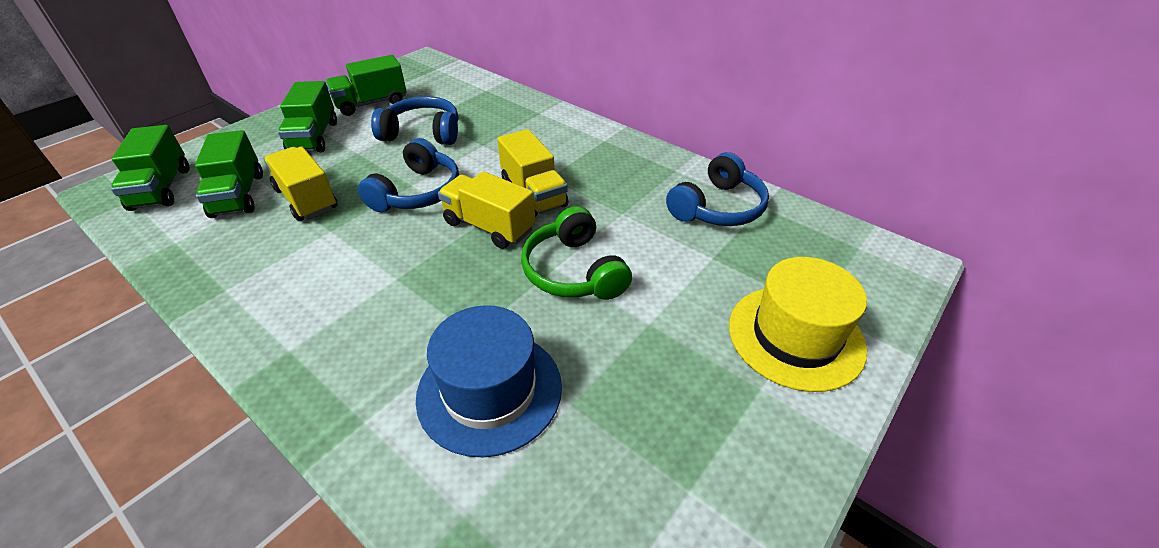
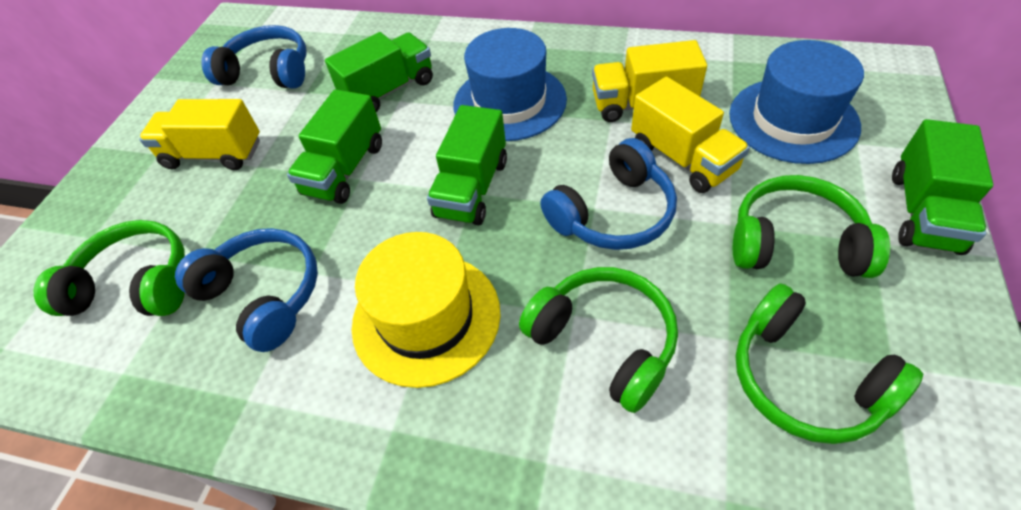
blue hat: 1 -> 2
green headphones: 1 -> 4

